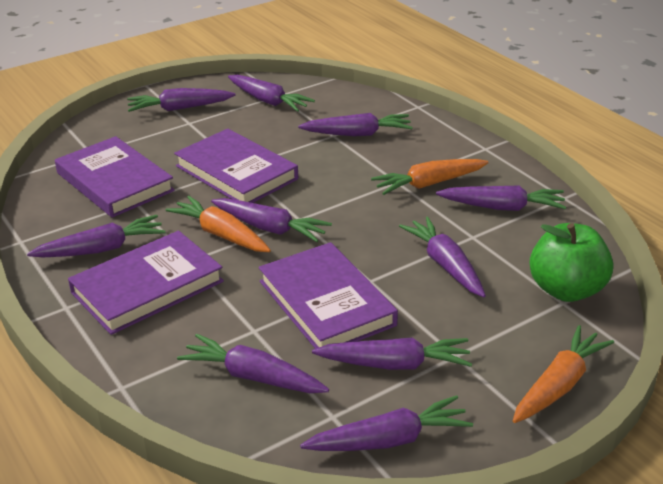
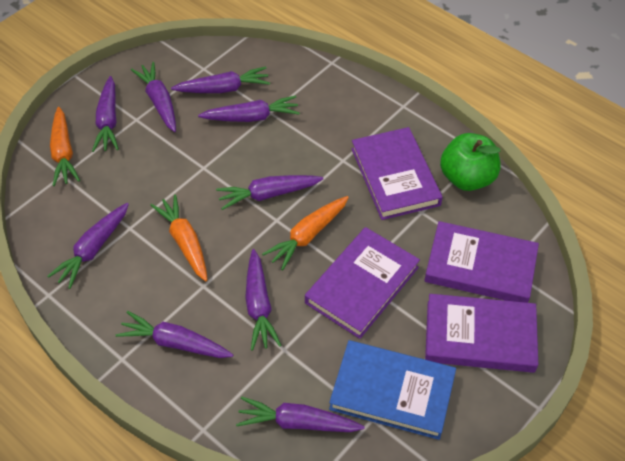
blue book: 0 -> 1
purple carrot: 10 -> 9

